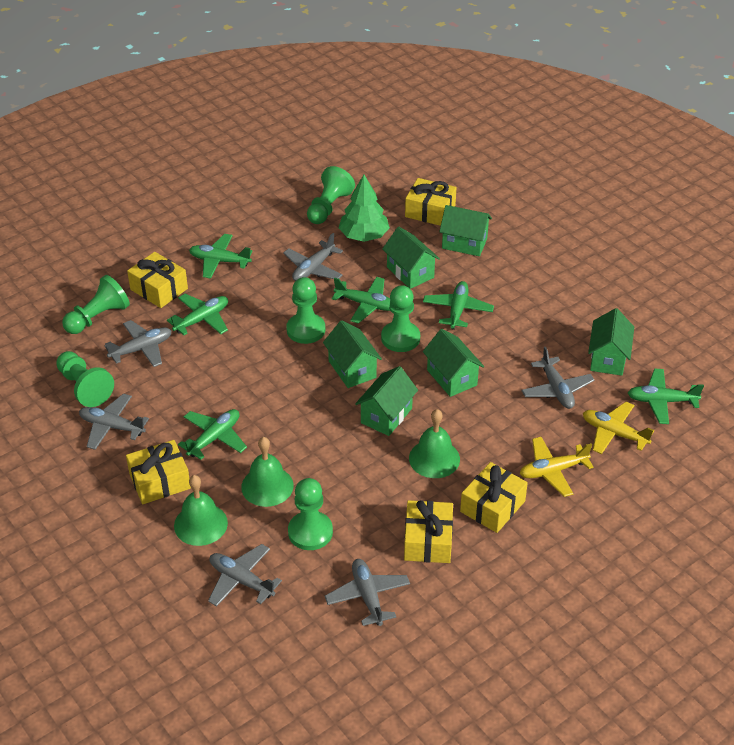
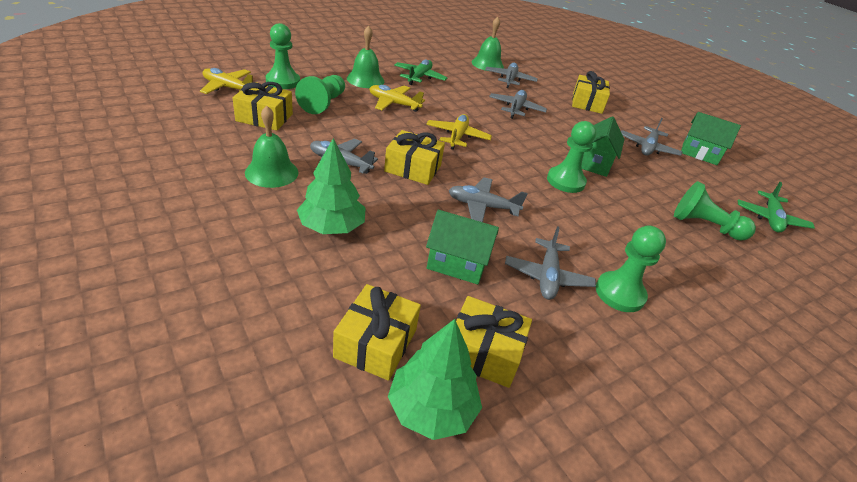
green house: 6 -> 3
green pawn: 6 -> 5
green plane: 6 -> 2
green tree: 1 -> 2
yellow plane: 2 -> 3

